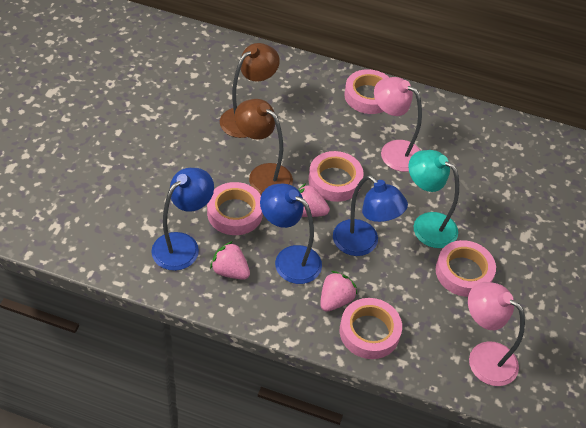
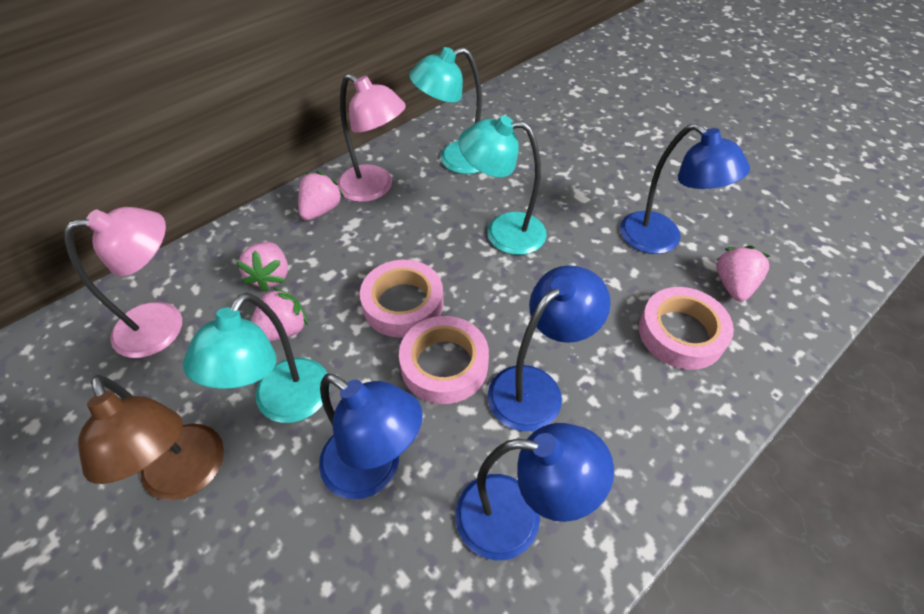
blue lamp: 3 -> 4
brown lamp: 2 -> 1
pink strawberry: 3 -> 4
pink tape: 5 -> 3
turquoise lamp: 1 -> 3

